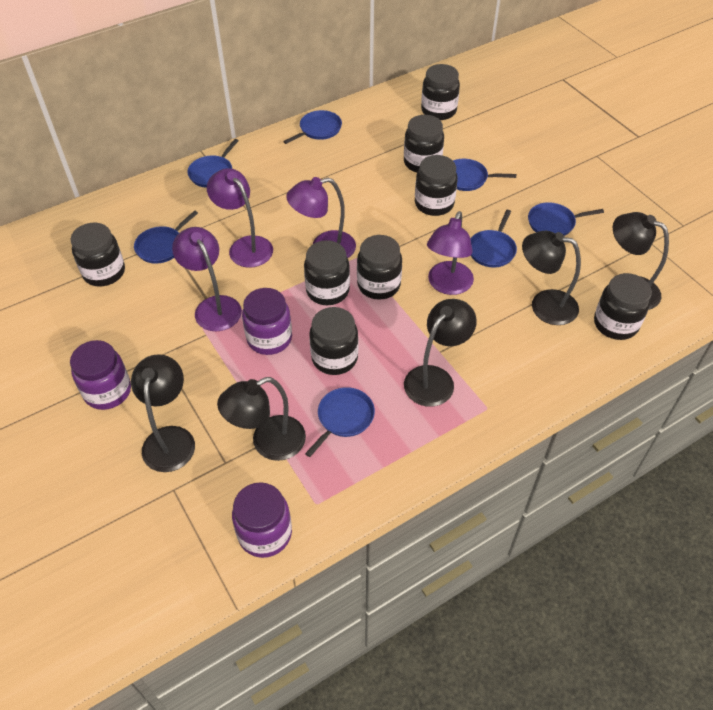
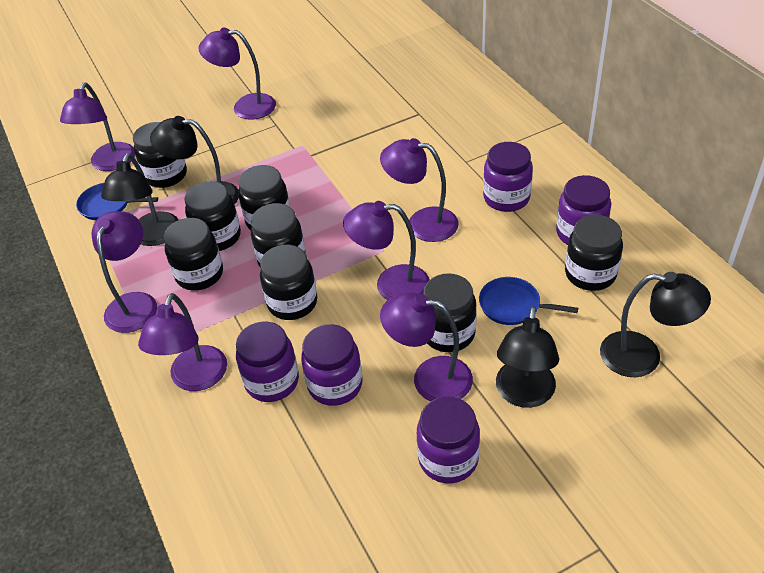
black lamp: 5 -> 4
blue pan: 7 -> 2
purple jar: 3 -> 5
purple lamp: 4 -> 7

